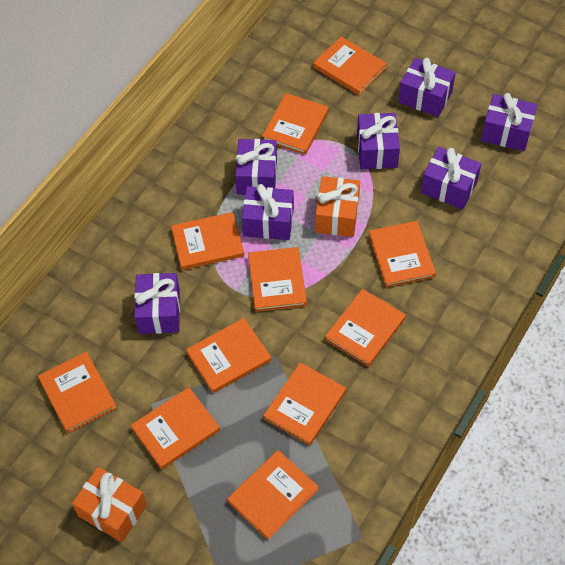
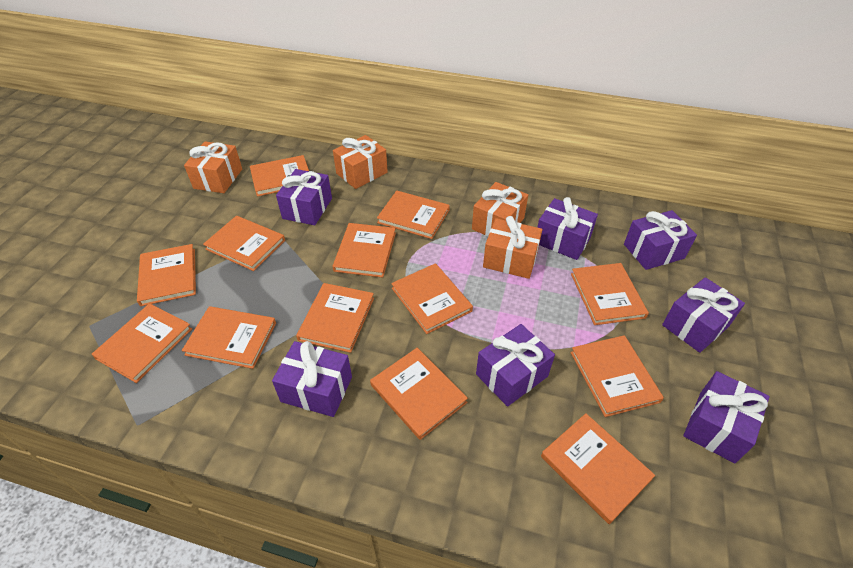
orange book: 11 -> 13
orange gift: 2 -> 4

